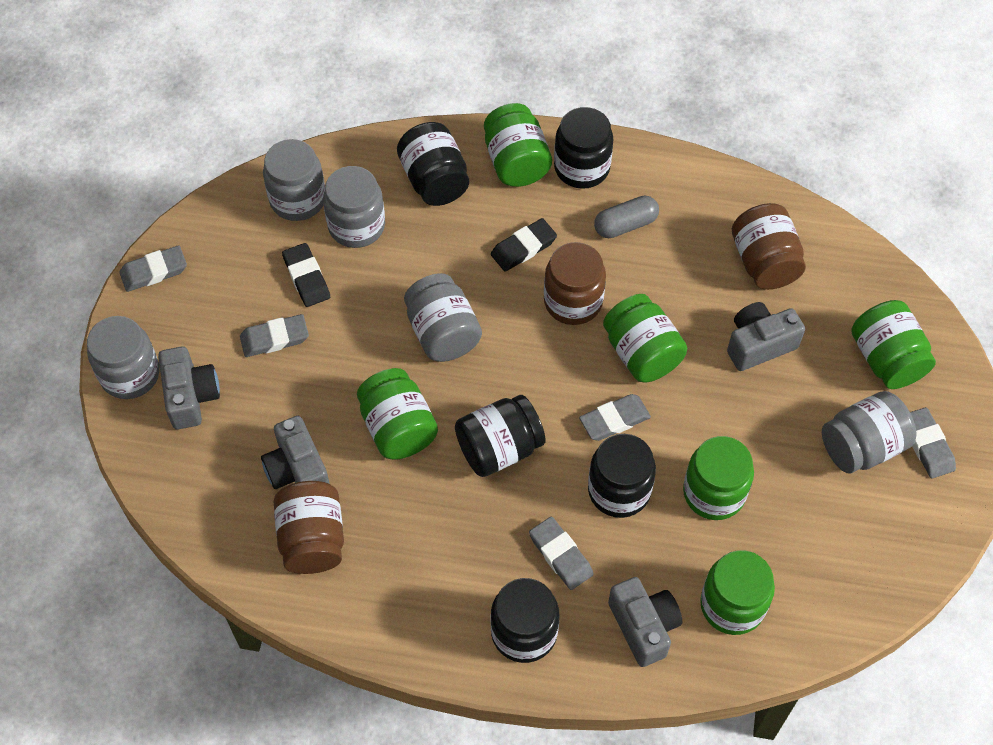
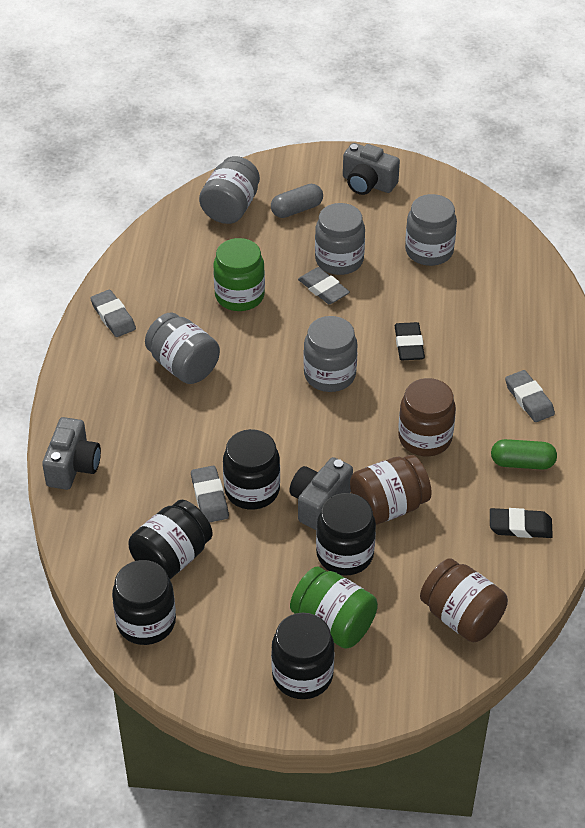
green capsule: 0 -> 1
green jar: 6 -> 2
grey camera: 4 -> 3
grey eraser: 5 -> 4

